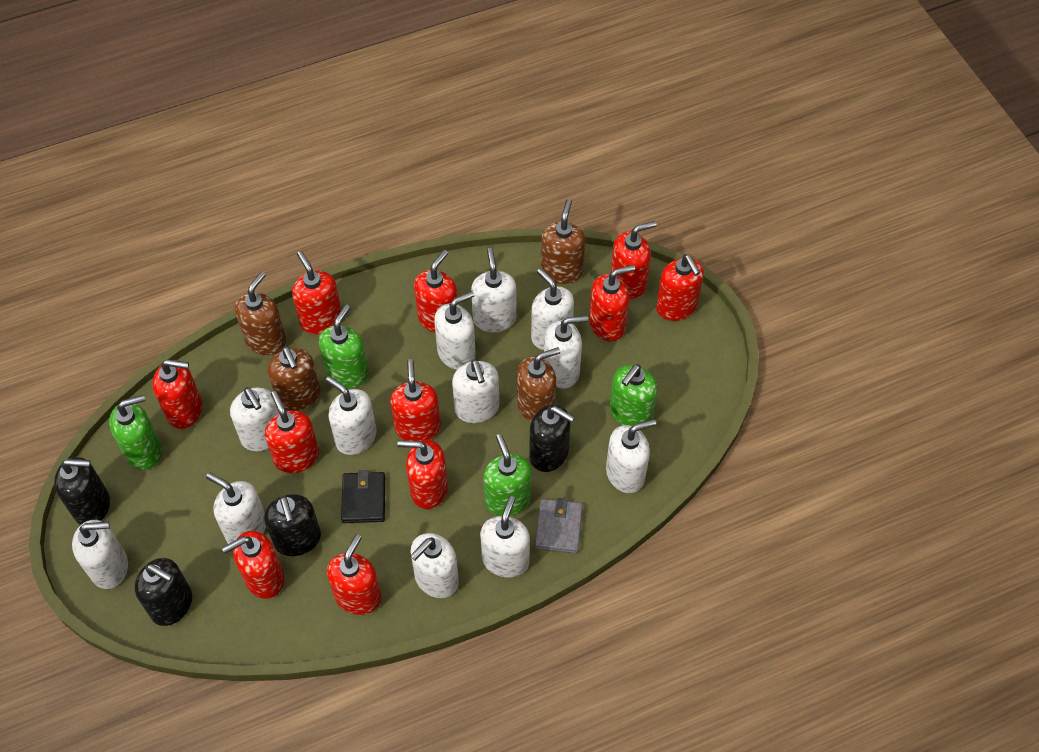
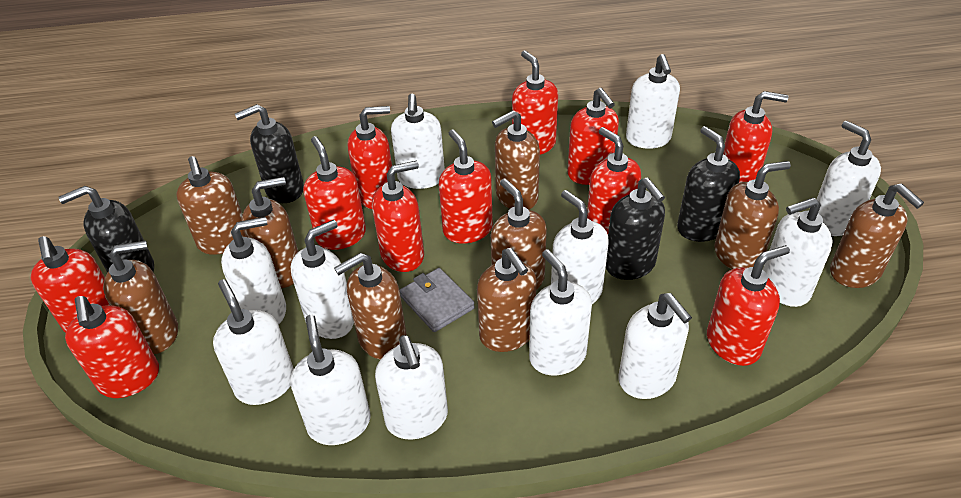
black wallet: 1 -> 0
brown soap dispenser: 4 -> 9
green soap dispenser: 4 -> 0

